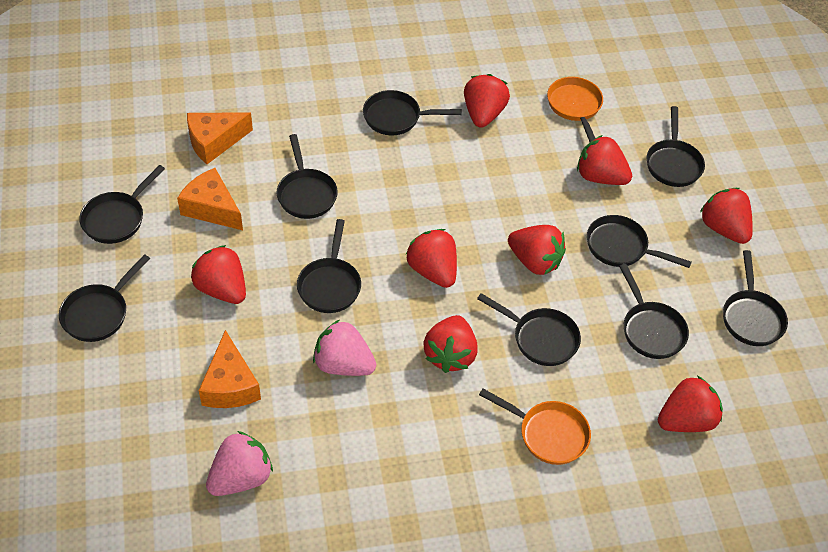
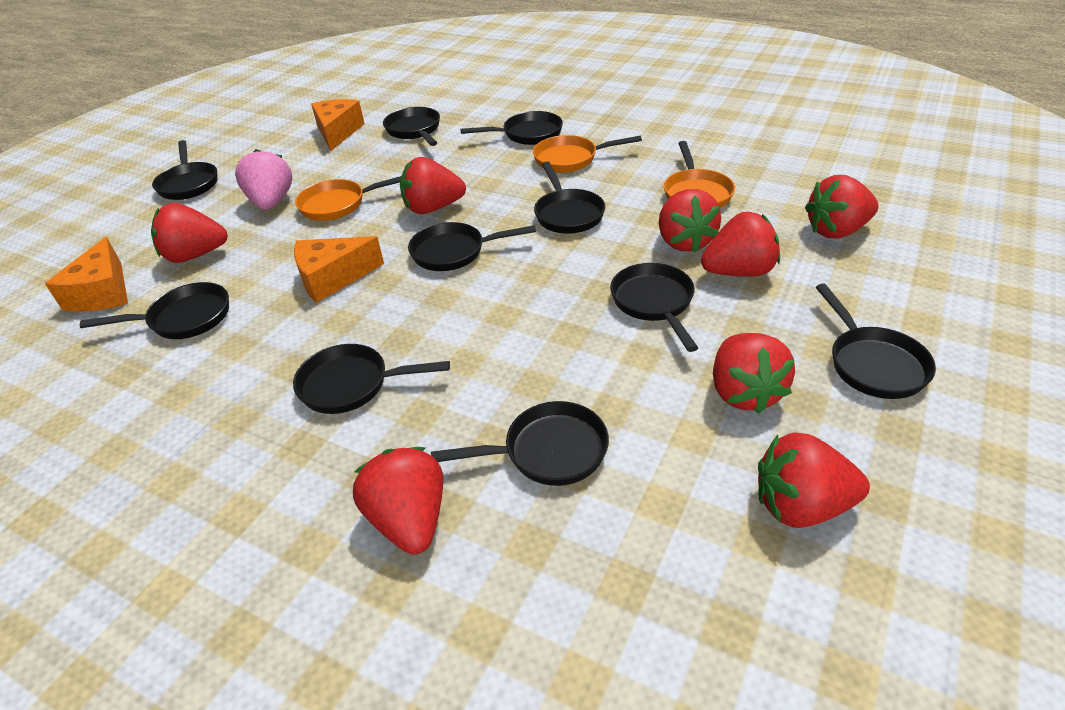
orange pan: 2 -> 3
pink strawberry: 2 -> 1

